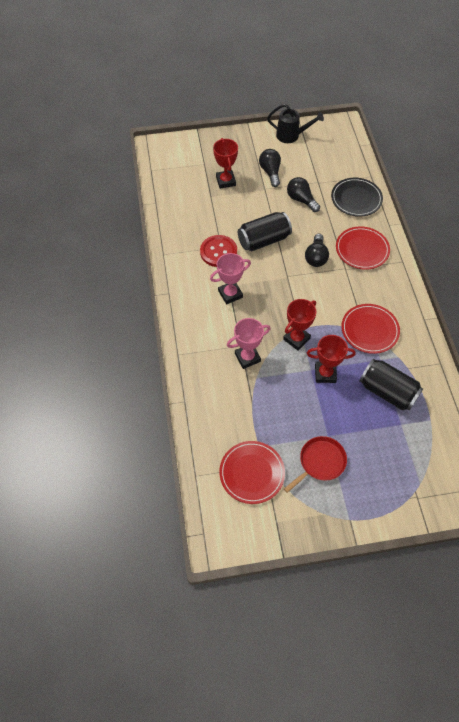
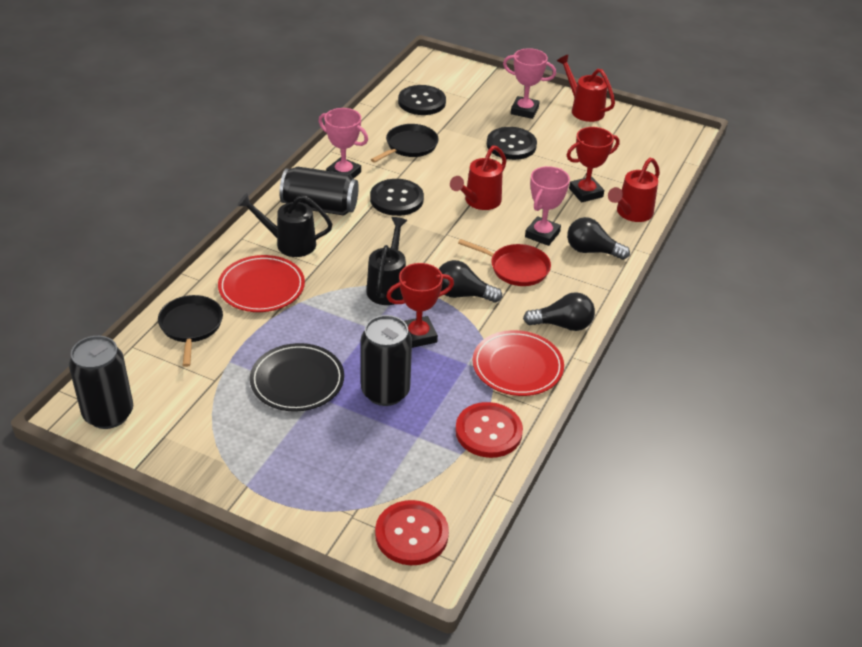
black button: 0 -> 3
black can: 2 -> 3
black pan: 0 -> 2
black watering can: 1 -> 2
pink trophy: 2 -> 3
red button: 1 -> 2
red plate: 3 -> 2
red trophy: 3 -> 2
red watering can: 0 -> 3

